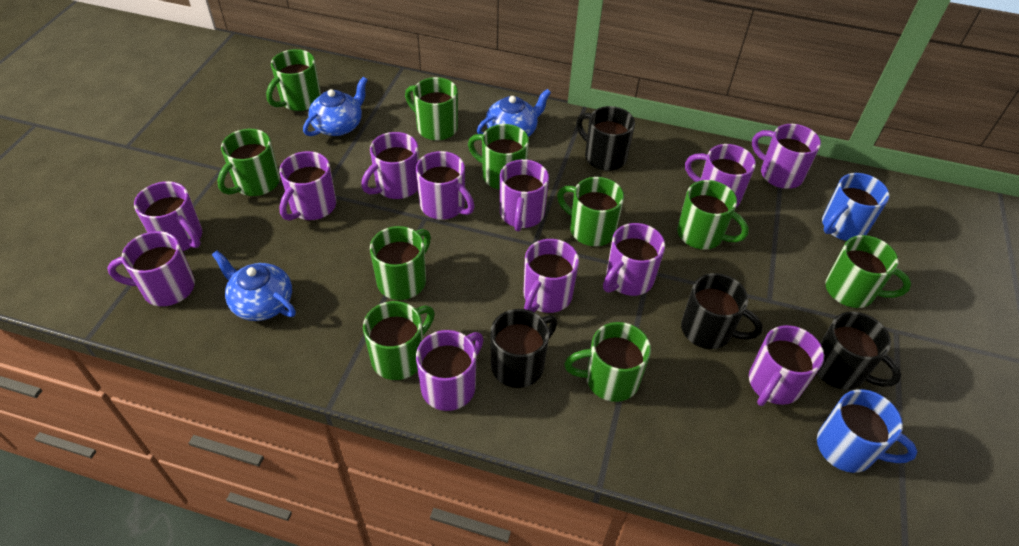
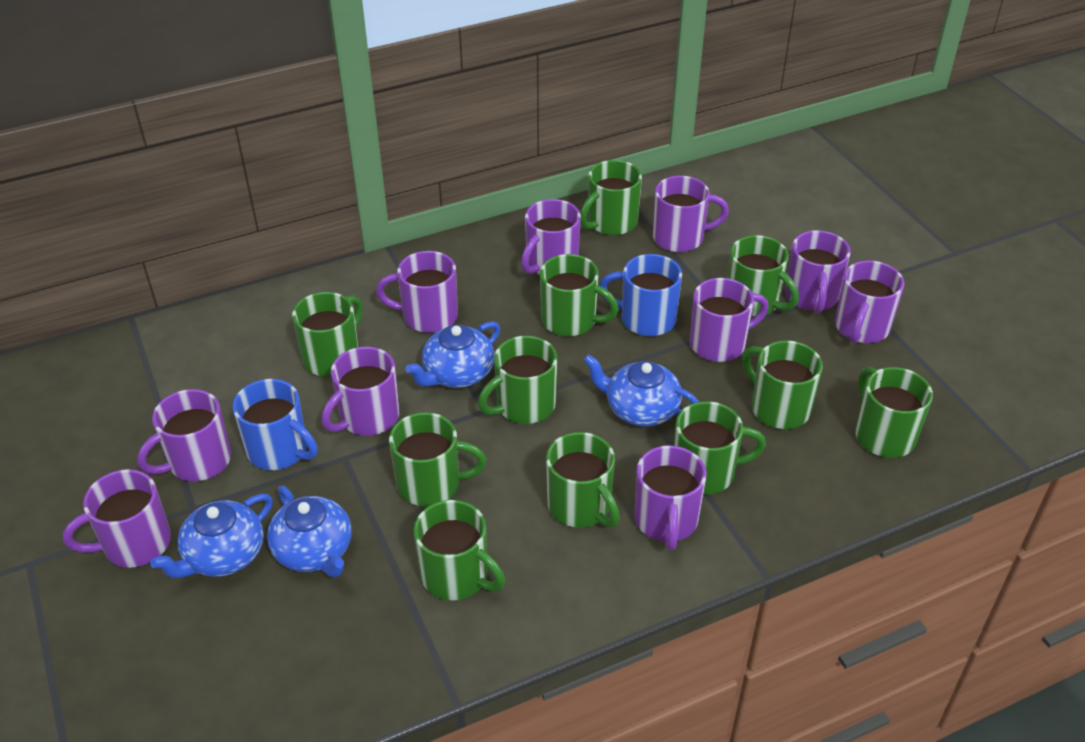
black mug: 4 -> 0
blue teapot: 3 -> 4
green mug: 10 -> 11
purple mug: 12 -> 10

